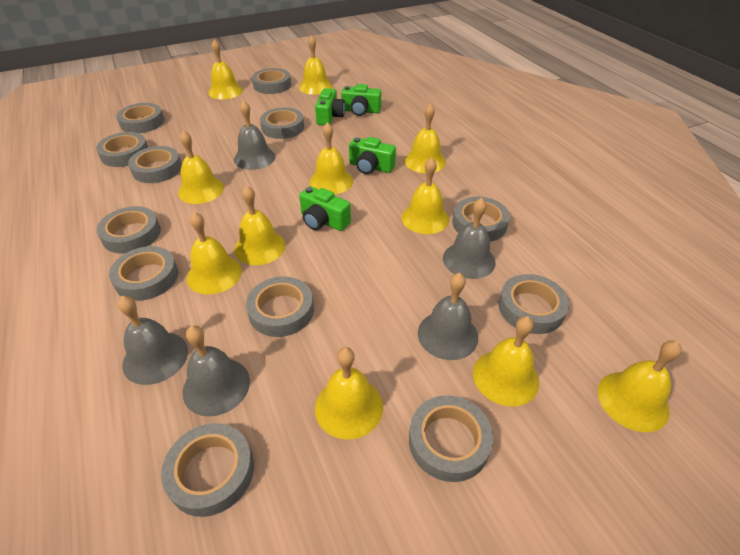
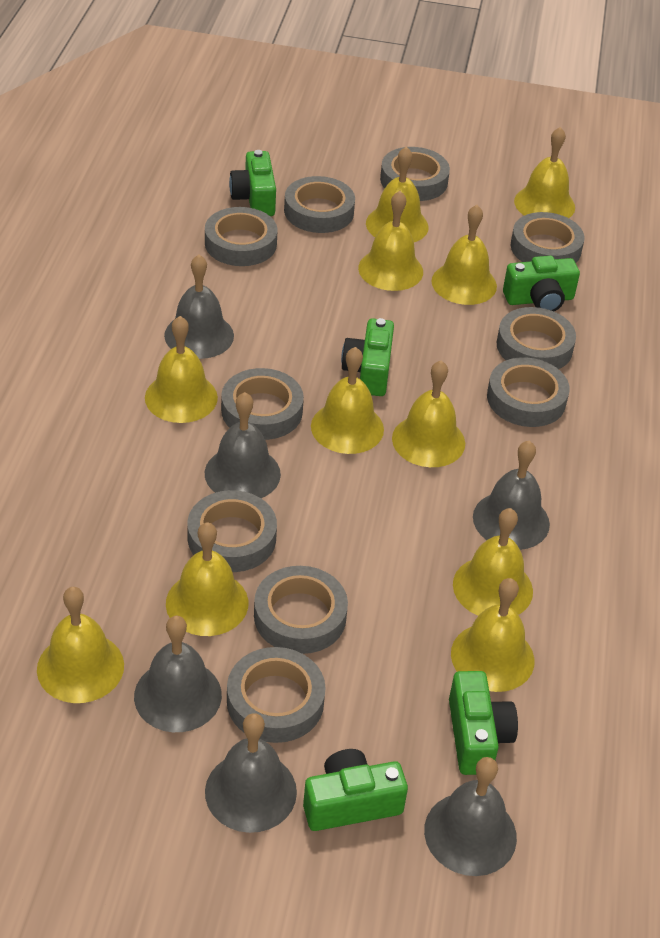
green camera: 4 -> 5
grey bell: 5 -> 6
grey tape: 12 -> 10

